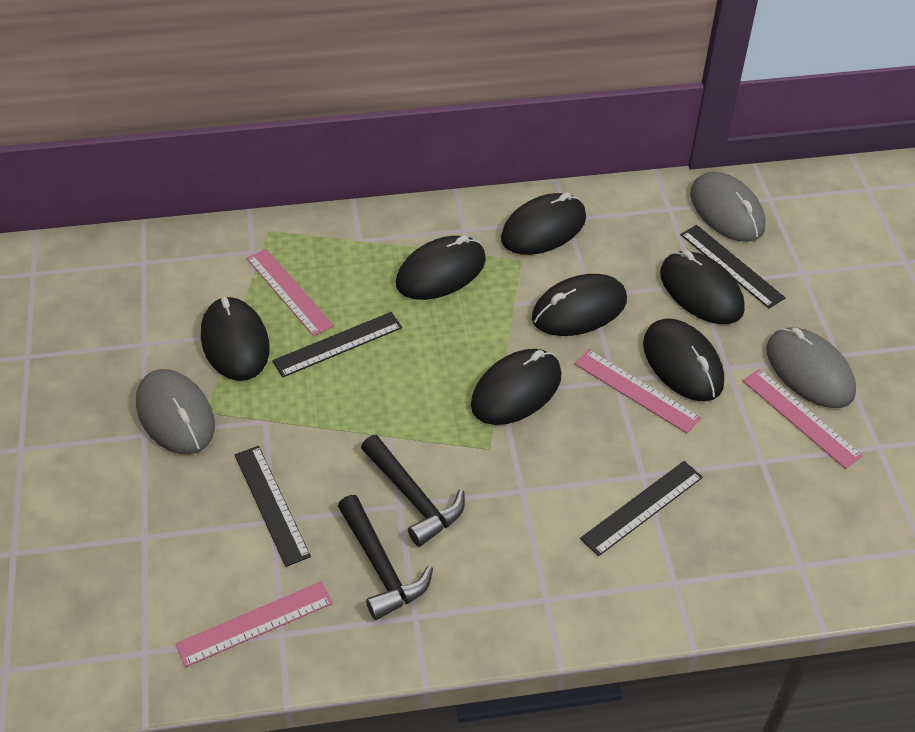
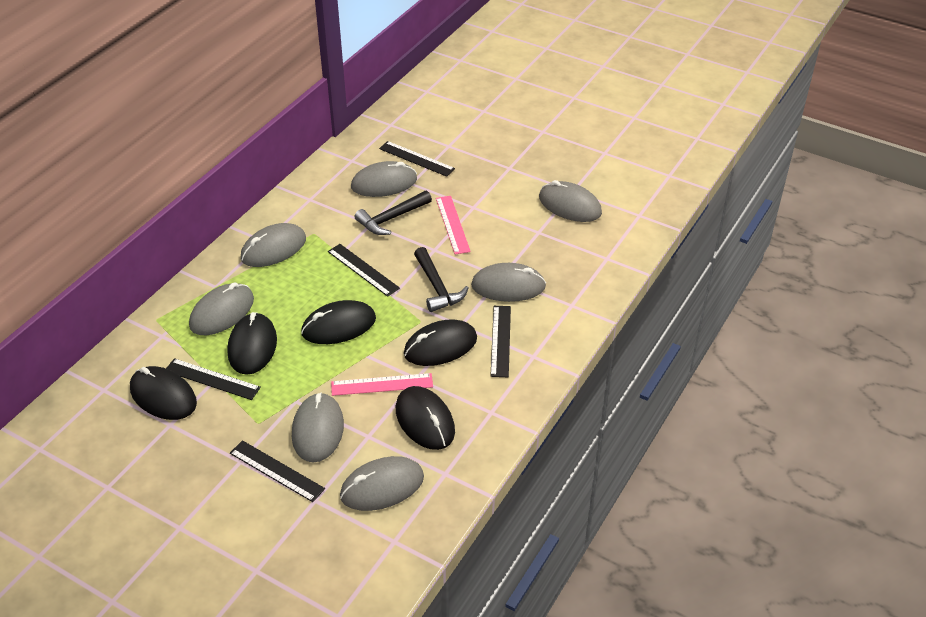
black mouse: 7 -> 5
black ruler: 4 -> 5
grey mouse: 3 -> 7
pink ruler: 4 -> 2

